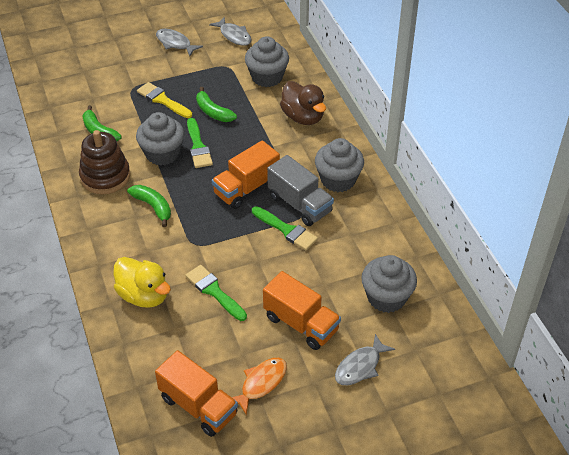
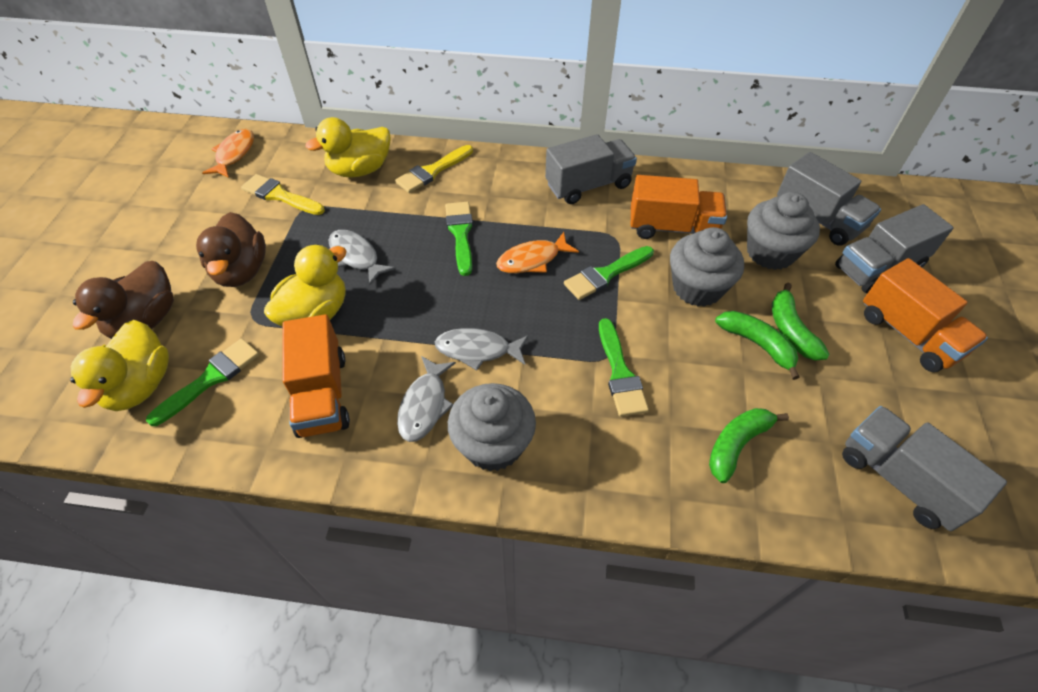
brown duck: 1 -> 2
brown stacking toy: 1 -> 0
green brush: 3 -> 4
grey cupcake: 4 -> 3
grey truck: 1 -> 4
orange fish: 1 -> 2
yellow brush: 1 -> 2
yellow duck: 1 -> 3

